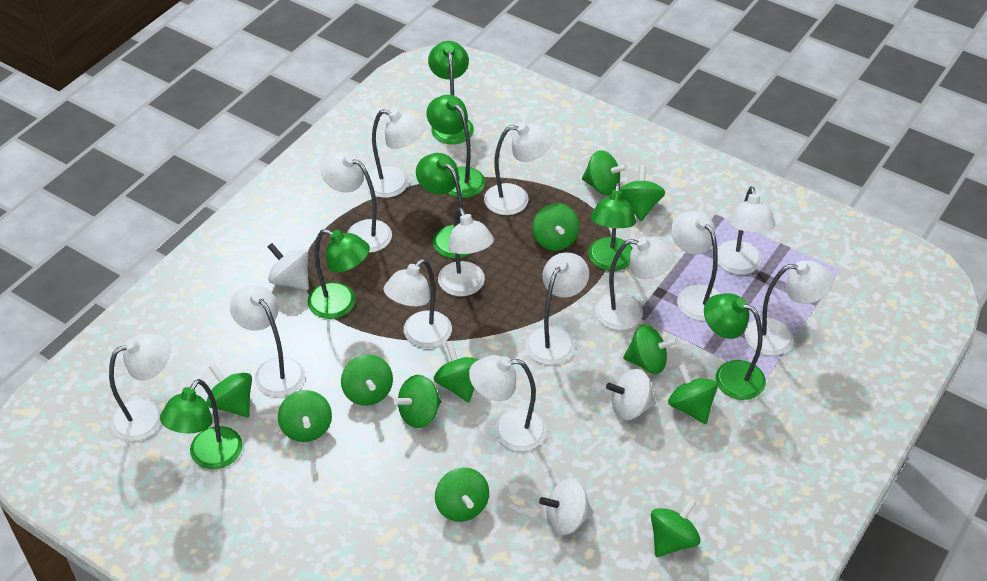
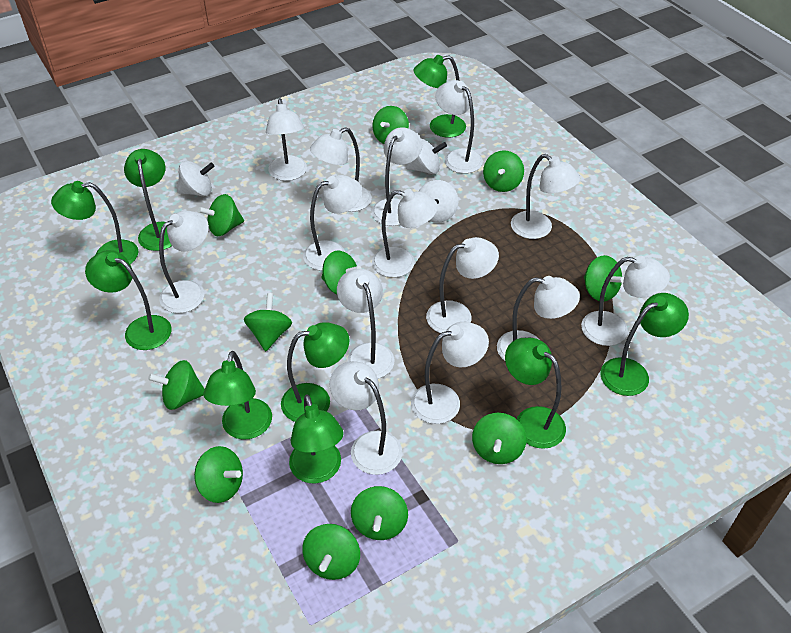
green lamp: 7 -> 9
green spinning top: 12 -> 11
white lamp: 13 -> 14

